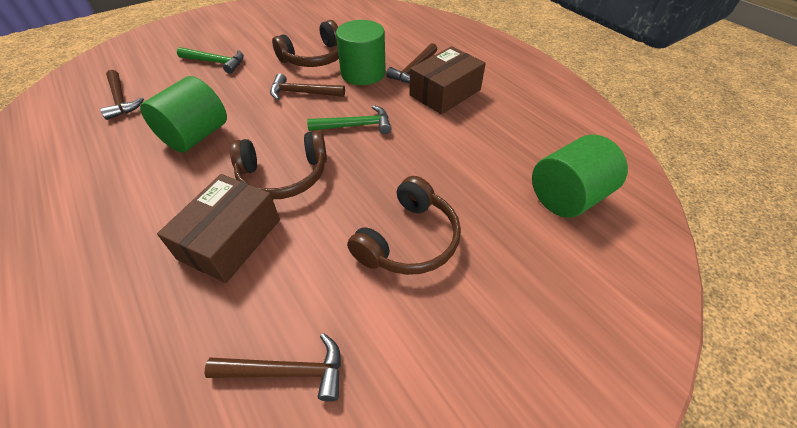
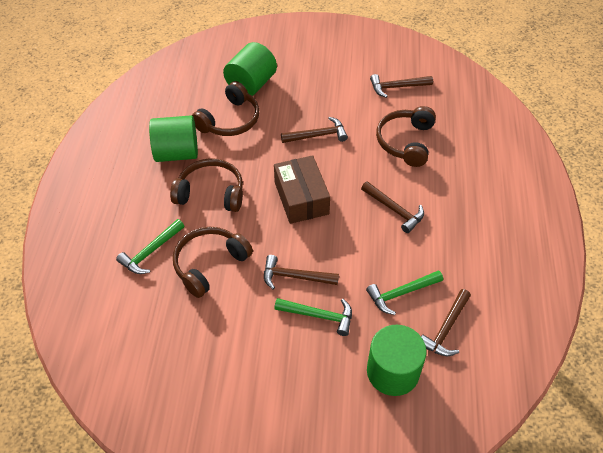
brown box: 2 -> 1
brown hammer: 4 -> 5
brown headphones: 3 -> 4
green hammer: 2 -> 3

